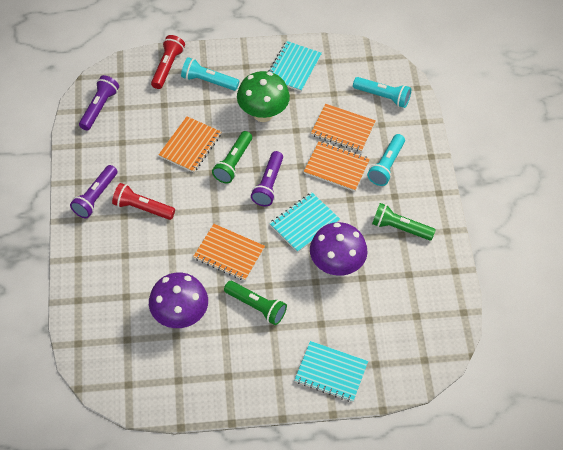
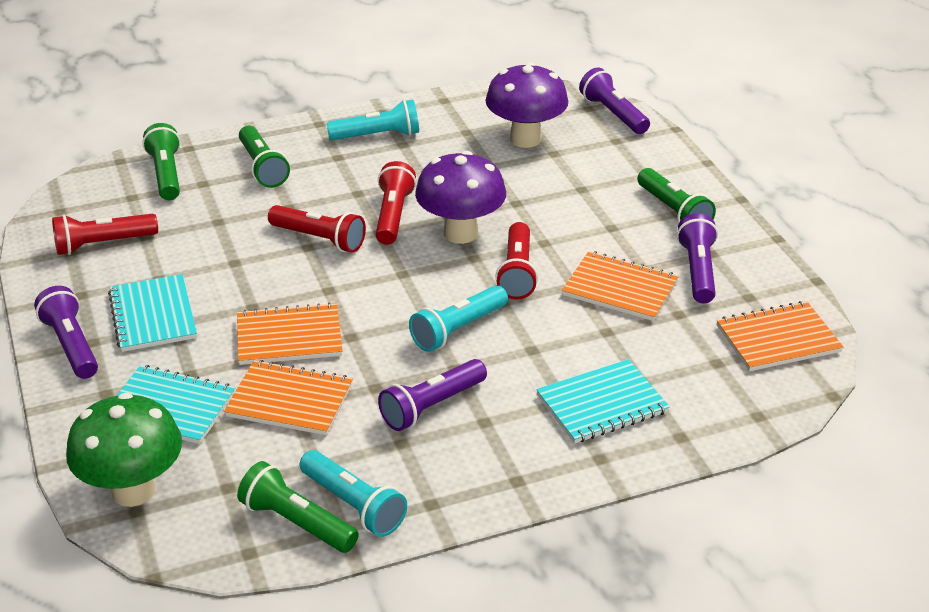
green flashlight: 3 -> 4
purple flashlight: 3 -> 4
red flashlight: 2 -> 4

